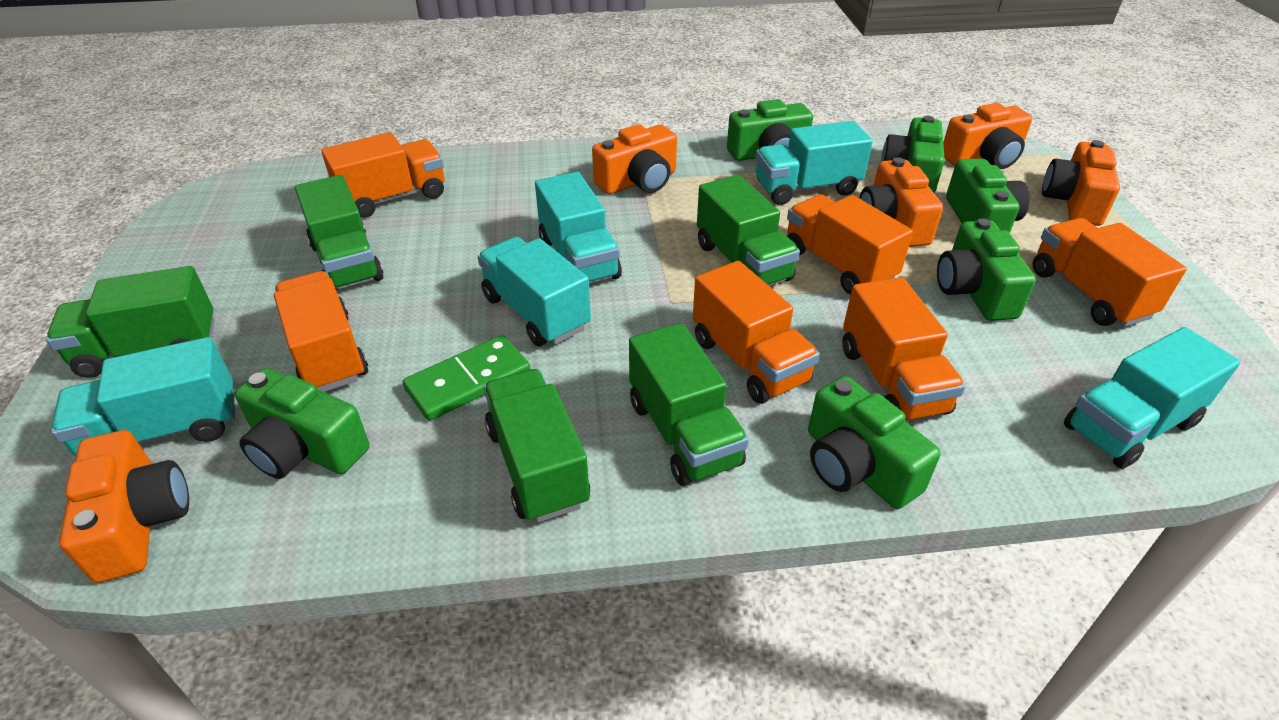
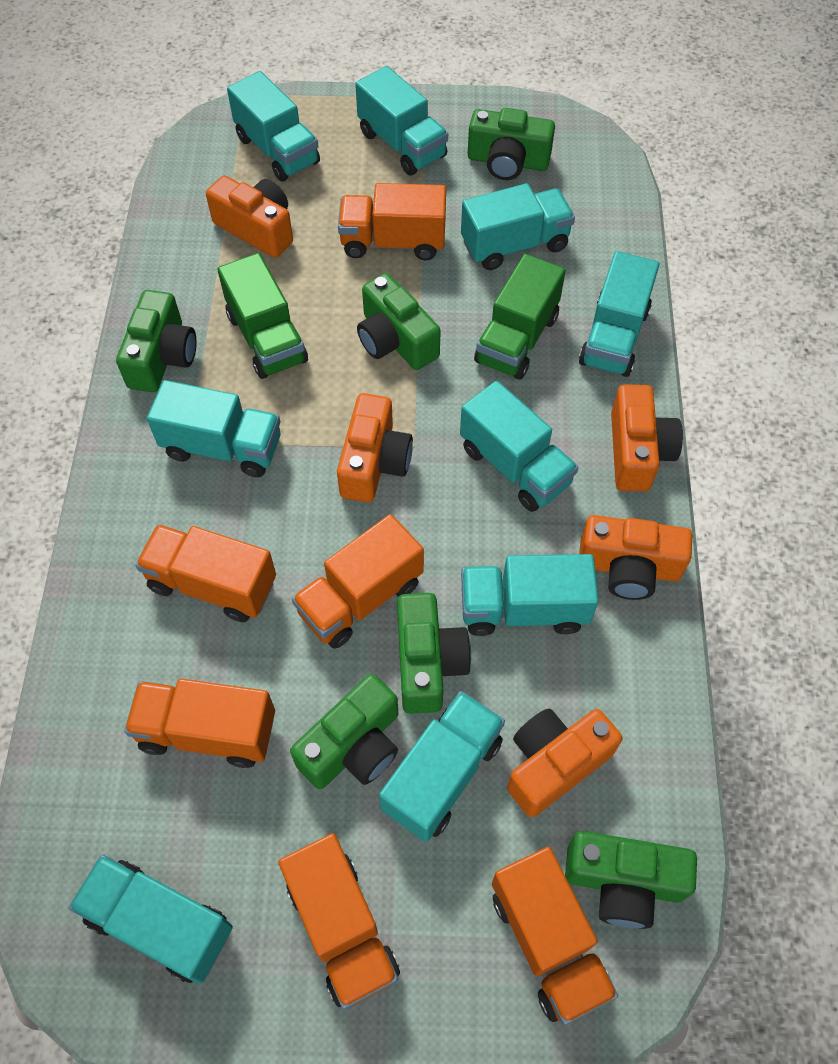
green domino: 1 -> 0
green truck: 5 -> 2
turquoise truck: 5 -> 9

